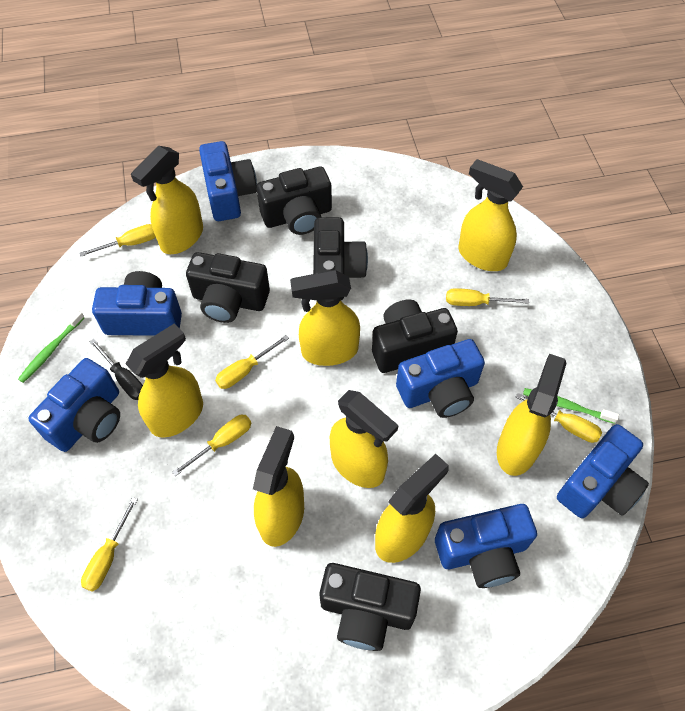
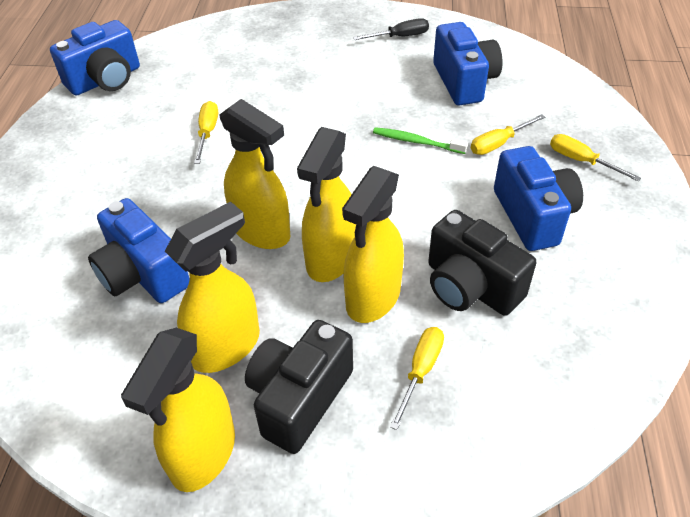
black camera: 5 -> 2
blue camera: 6 -> 4
green toothbrush: 2 -> 1
yellow screwdriver: 6 -> 4
yellow spray bottle: 8 -> 5

